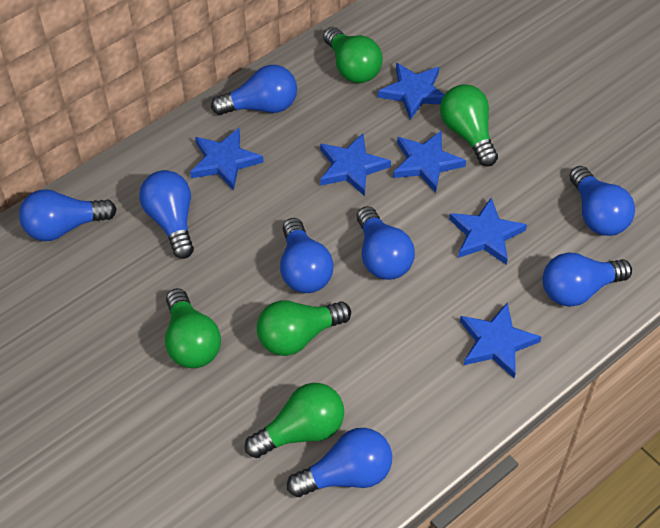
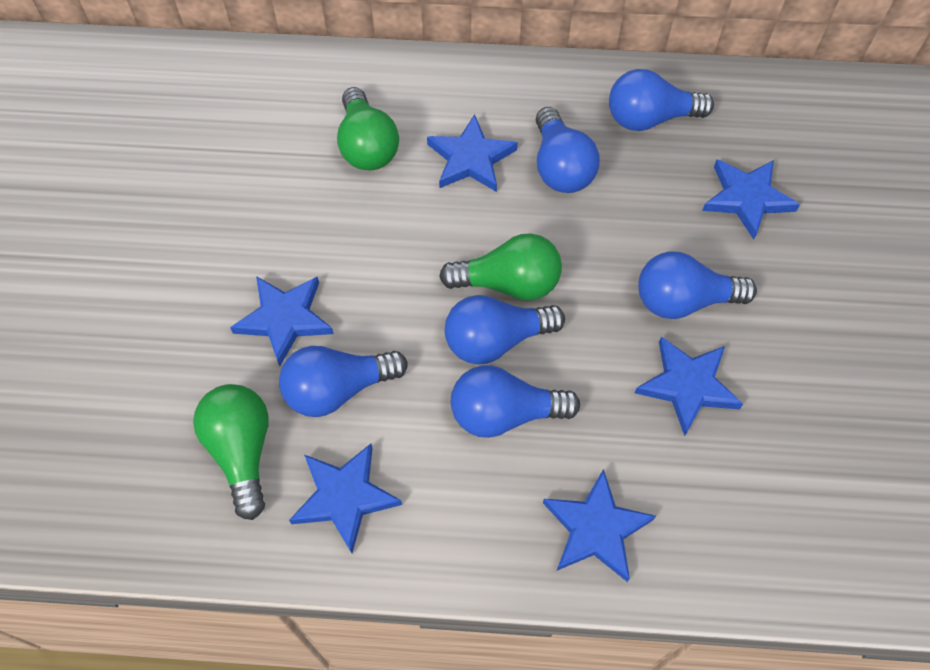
blue light bulb: 8 -> 6
green light bulb: 5 -> 3

